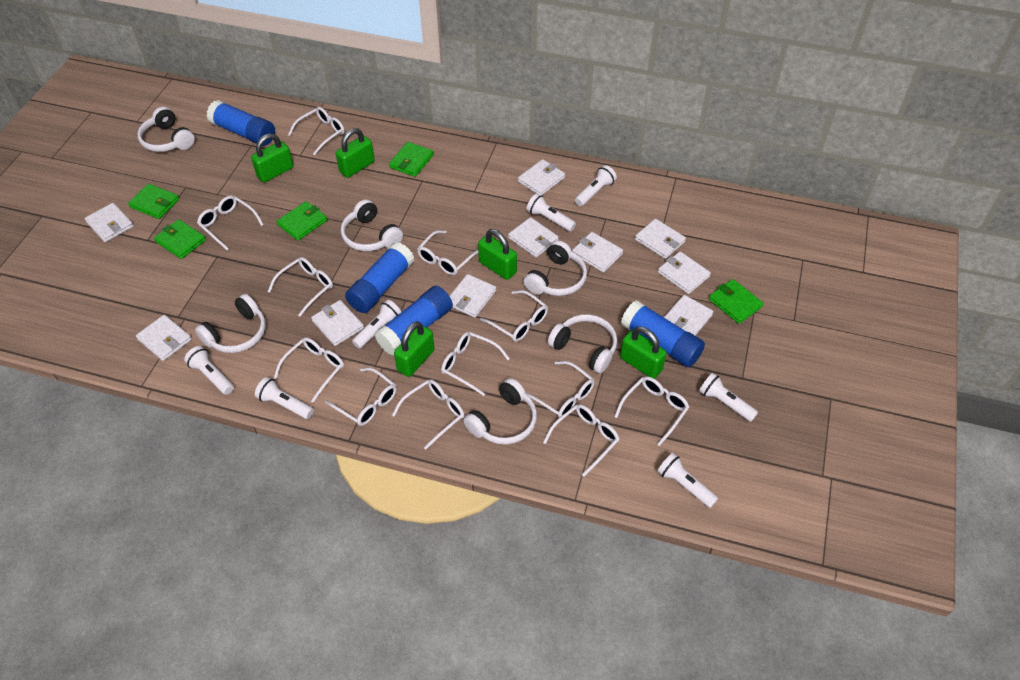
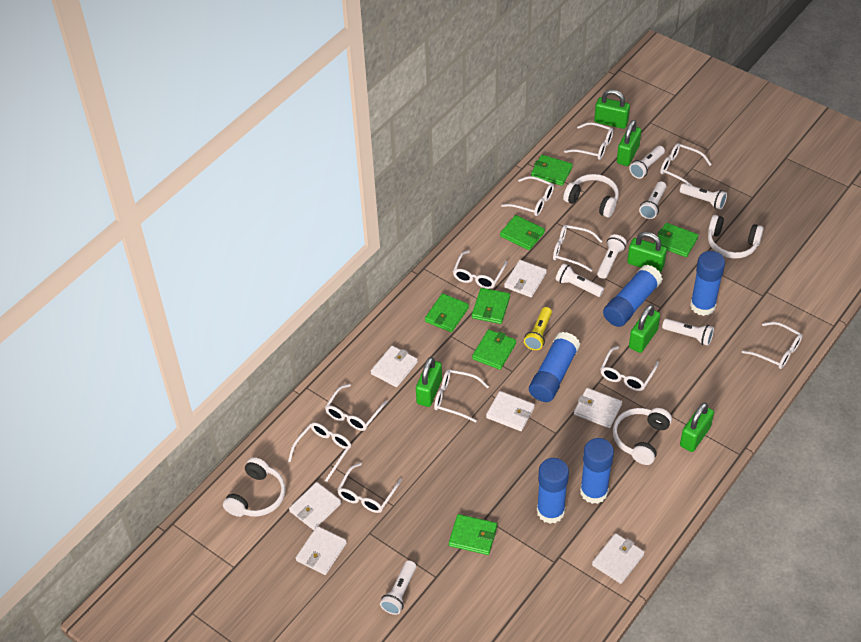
blue glue stick: 4 -> 5
green padlock: 5 -> 6
green wallet: 5 -> 7
white glasses: 12 -> 11
white headphones: 6 -> 4
white wallet: 10 -> 7
yellow flashlight: 0 -> 1

